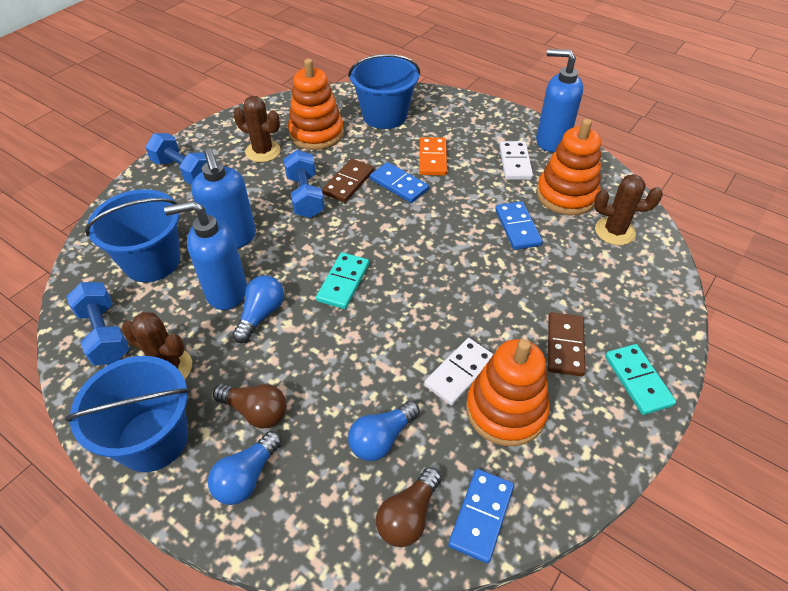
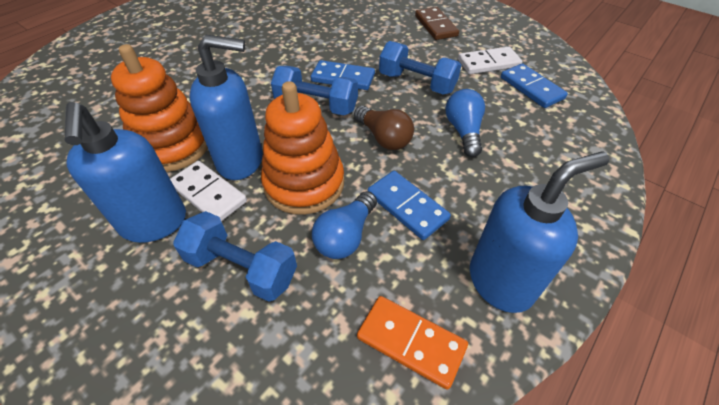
blue bucket: 3 -> 0
blue light bulb: 3 -> 2
brown cactus: 3 -> 0
brown domino: 2 -> 1
brown light bulb: 2 -> 1
orange stacking toy: 3 -> 2
turquoise domino: 2 -> 0

